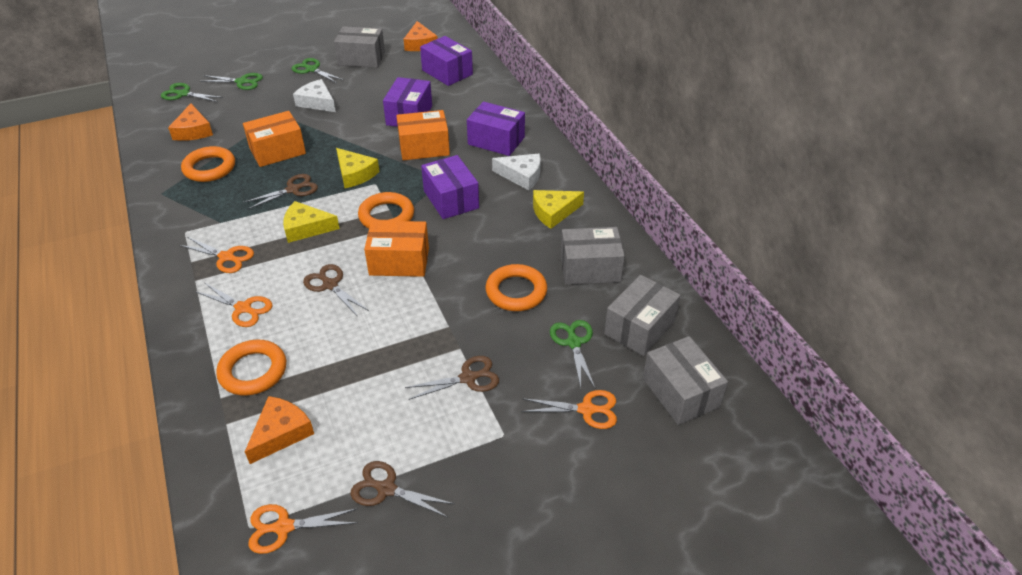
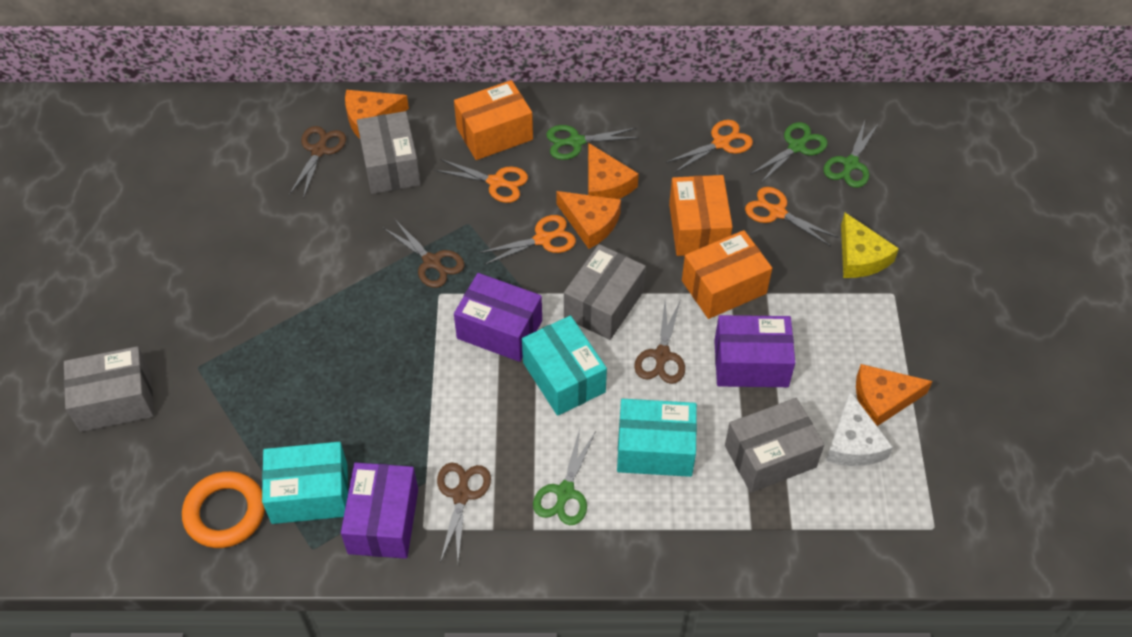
orange cheese: 3 -> 4
orange ring: 4 -> 1
purple box: 4 -> 3
turquoise box: 0 -> 3
white cheese: 2 -> 1
yellow cheese: 3 -> 1

